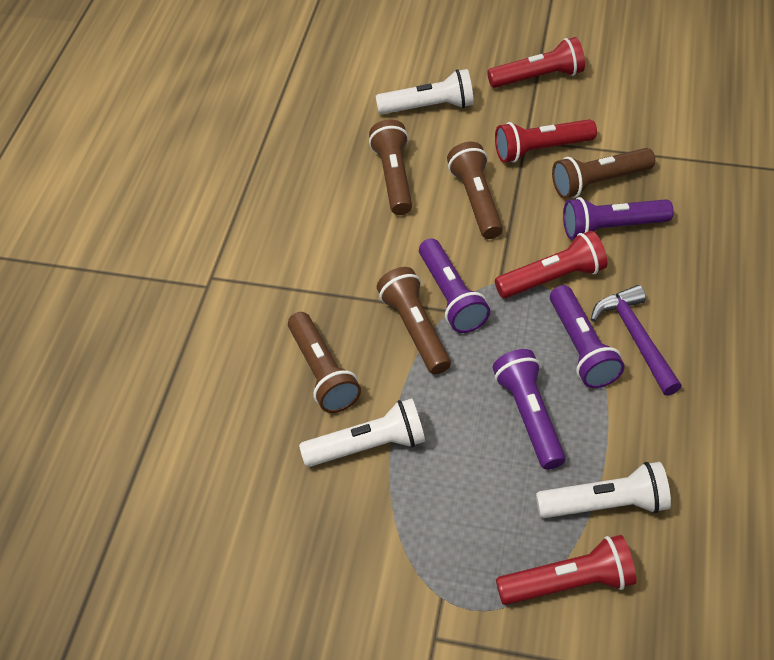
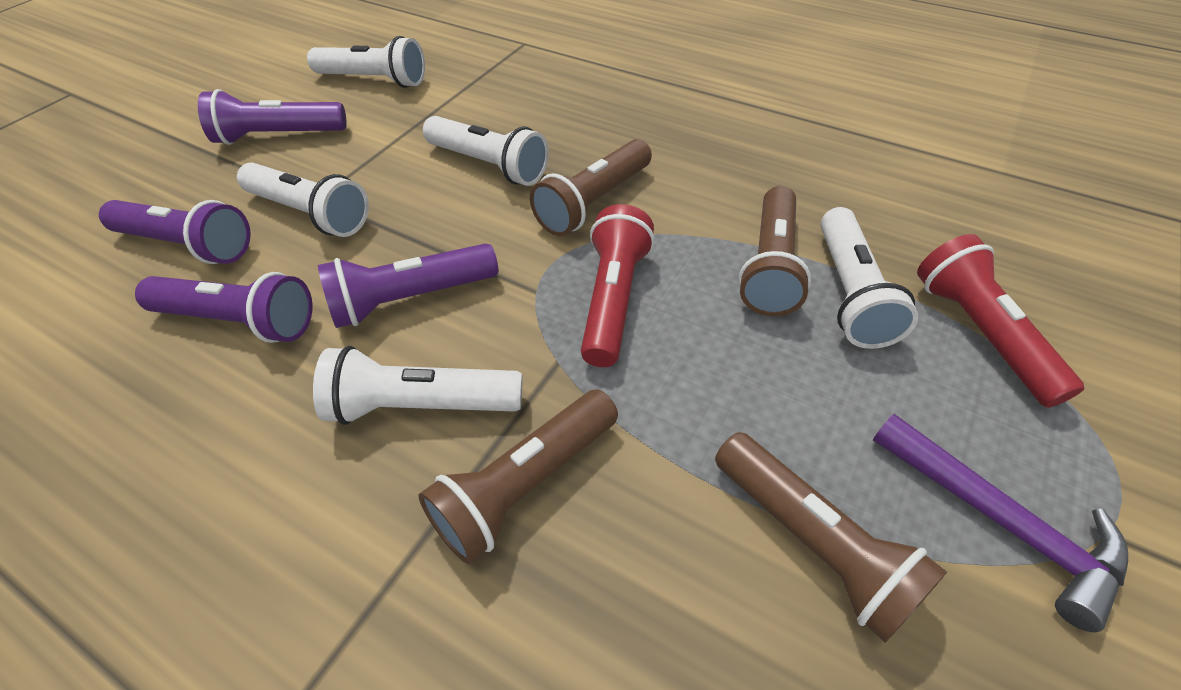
brown flashlight: 5 -> 4
red flashlight: 4 -> 2
white flashlight: 3 -> 5

